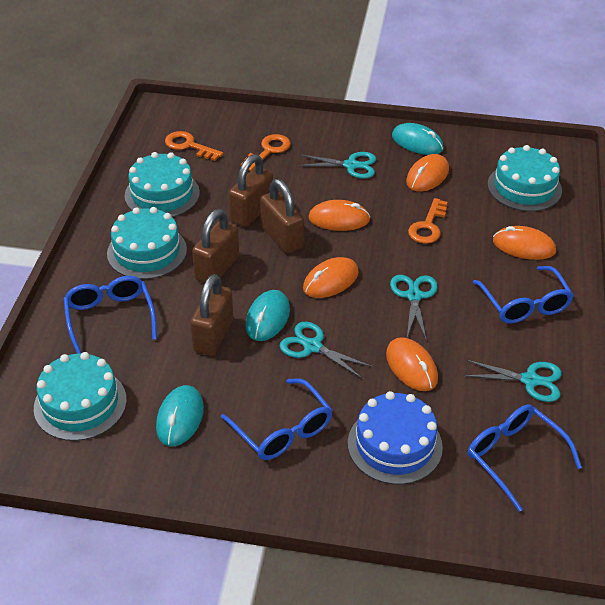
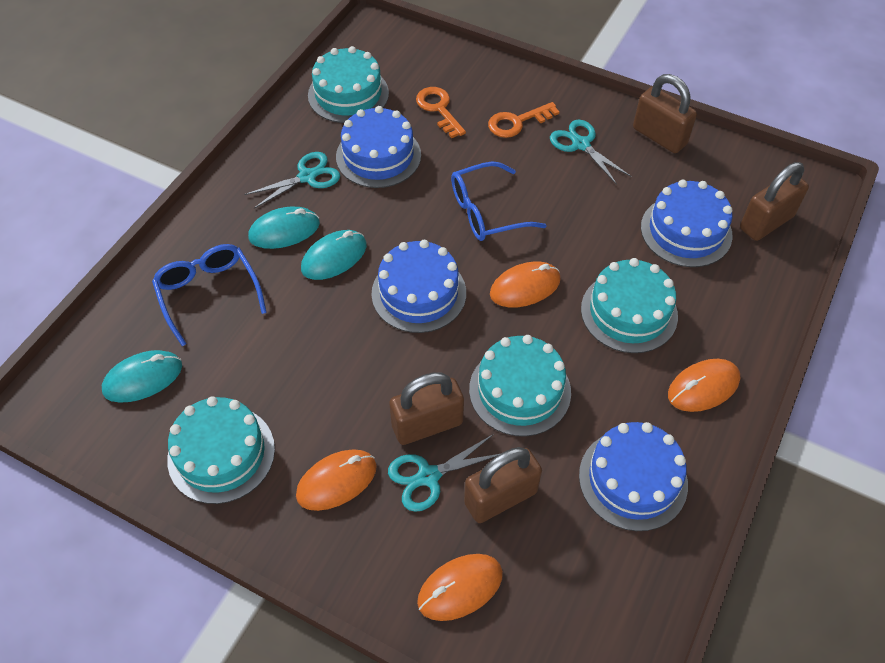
blue cake: 1 -> 4
blue glasses: 4 -> 2
orange key: 3 -> 2
orange mouse: 5 -> 4
turquoise scissors: 4 -> 3

